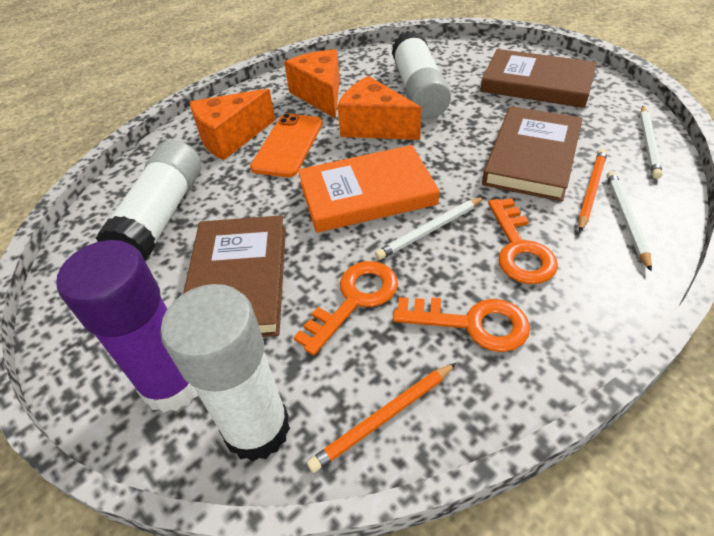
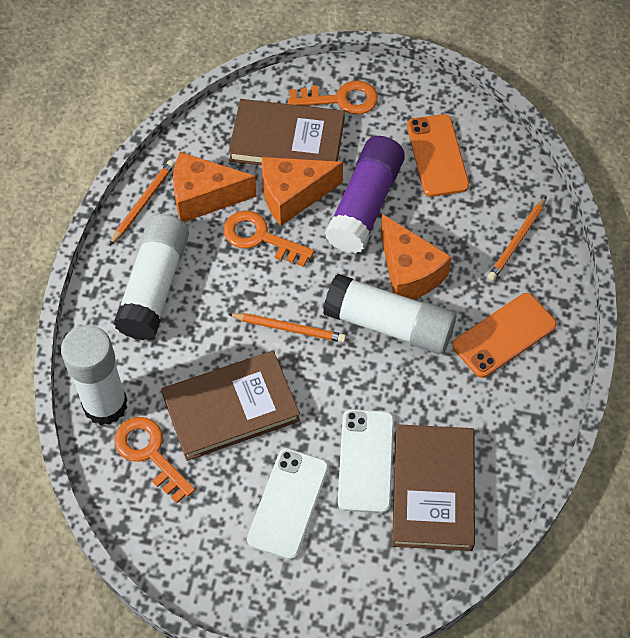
orange book: 1 -> 0
orange pencil: 2 -> 3
orange phone: 1 -> 2
white pencil: 3 -> 0
white phone: 0 -> 2

